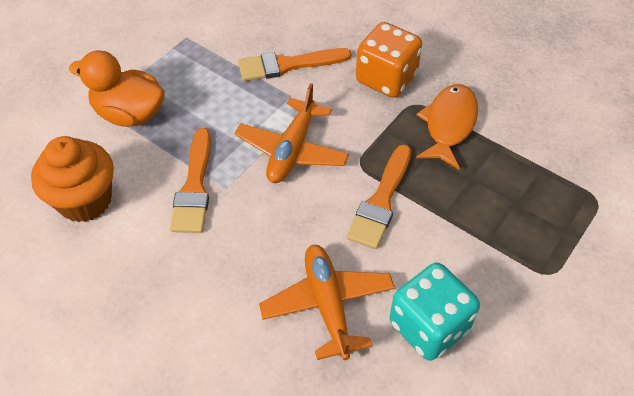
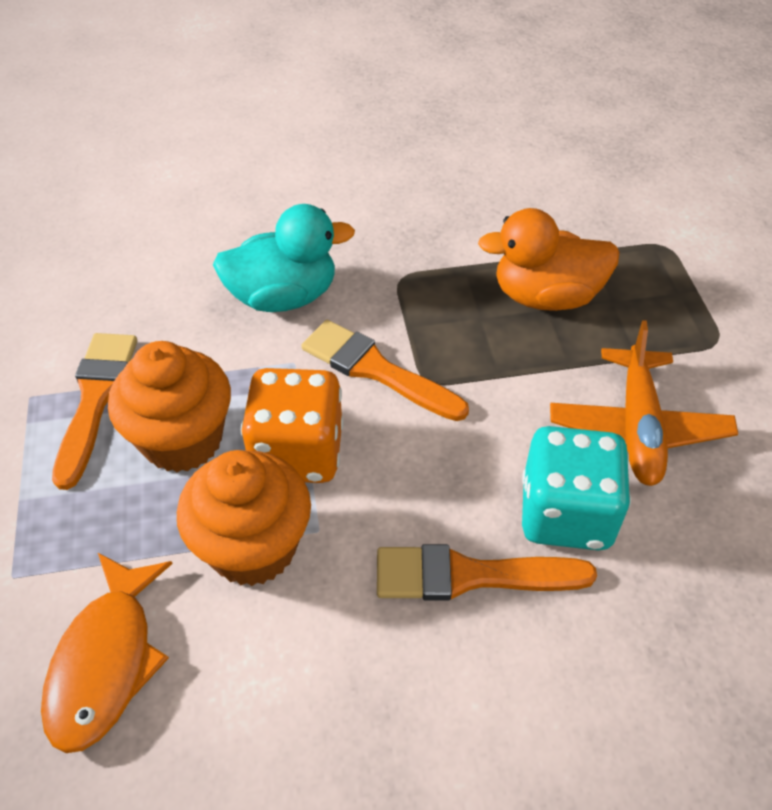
orange cupcake: 1 -> 2
orange plane: 2 -> 1
turquoise duck: 0 -> 1

